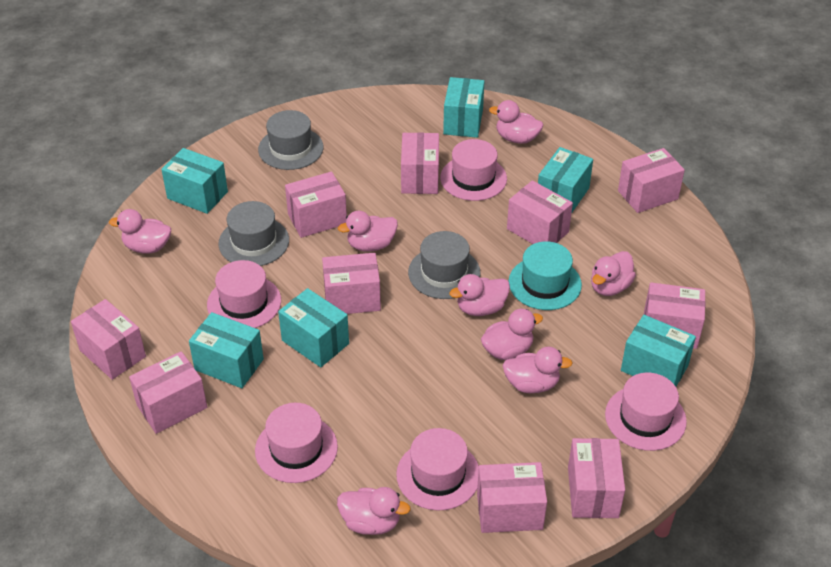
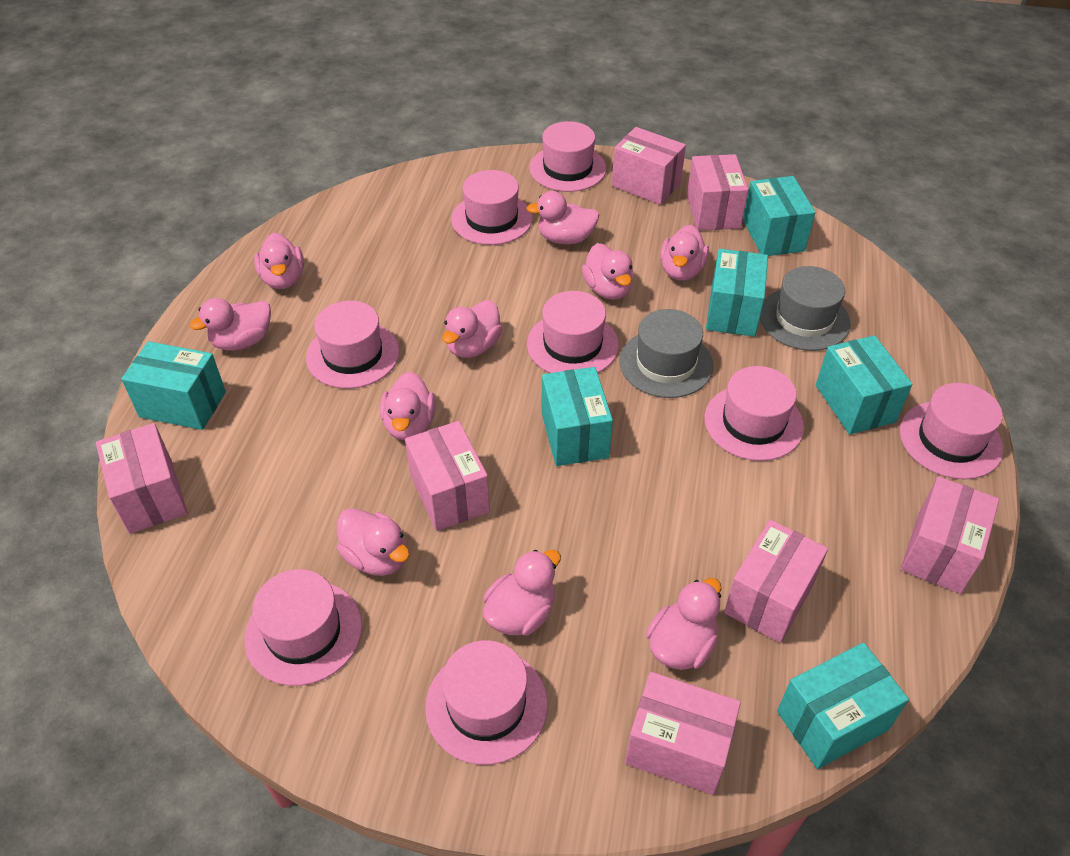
grey hat: 3 -> 2
pink box: 10 -> 7
pink duck: 8 -> 10
pink hat: 5 -> 8
turquoise hat: 1 -> 0

